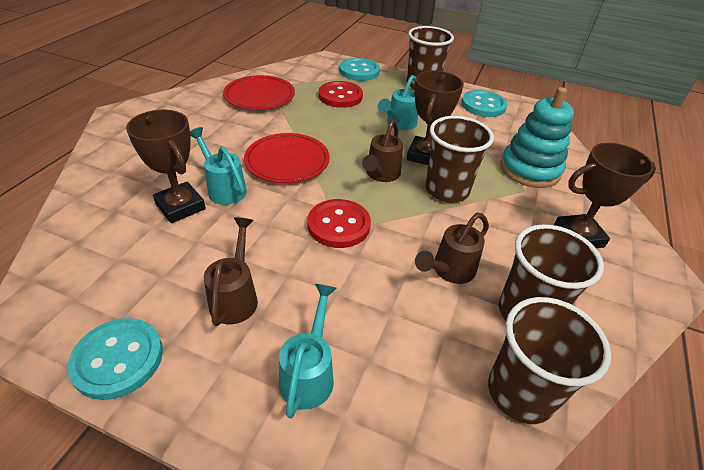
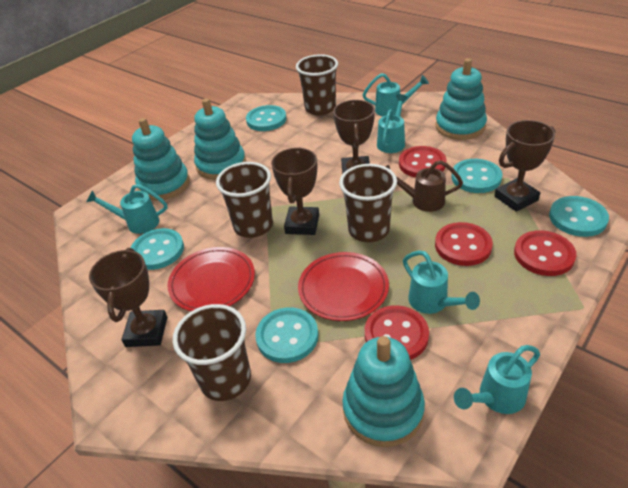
brown trophy: 3 -> 4
brown watering can: 3 -> 1
red button: 2 -> 4
turquoise button: 3 -> 5
turquoise stacking toy: 1 -> 4
turquoise watering can: 3 -> 5

